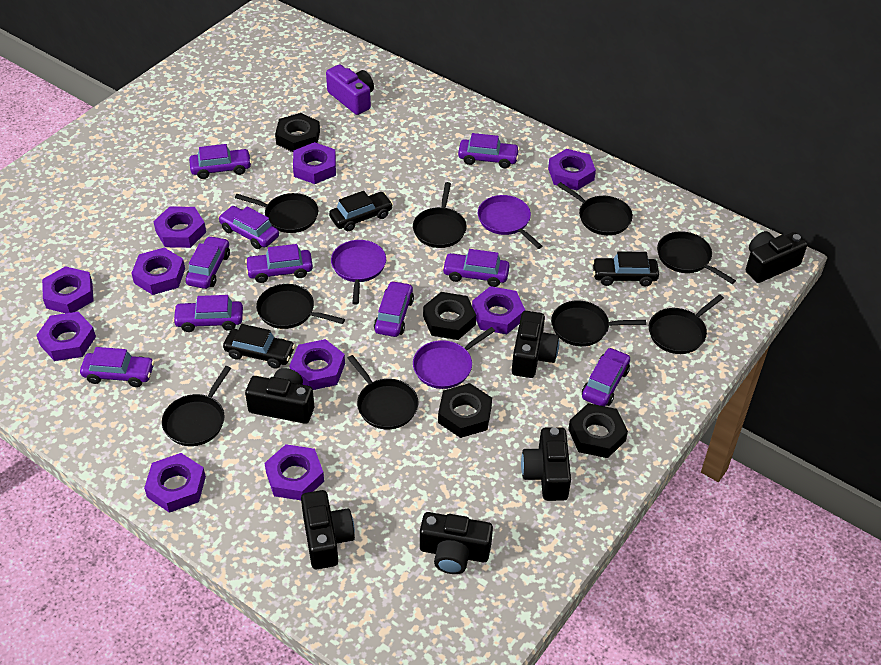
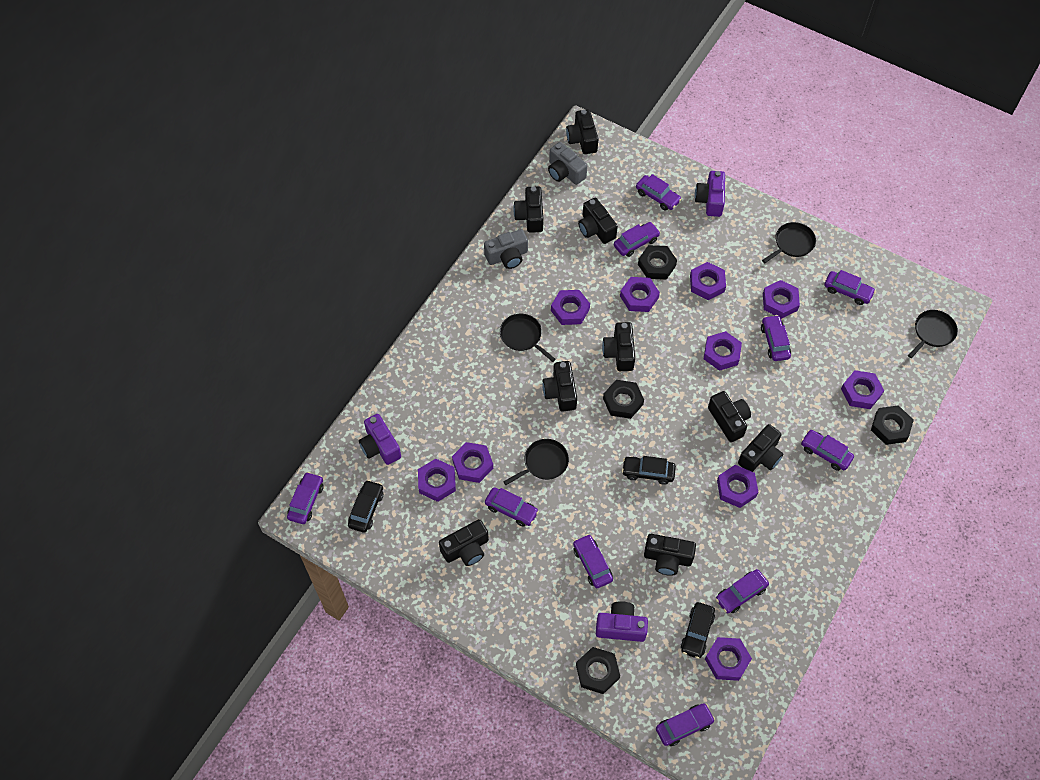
black camera: 6 -> 9
black pan: 9 -> 4
grey camera: 0 -> 2
purple camera: 1 -> 3
purple pan: 3 -> 0

